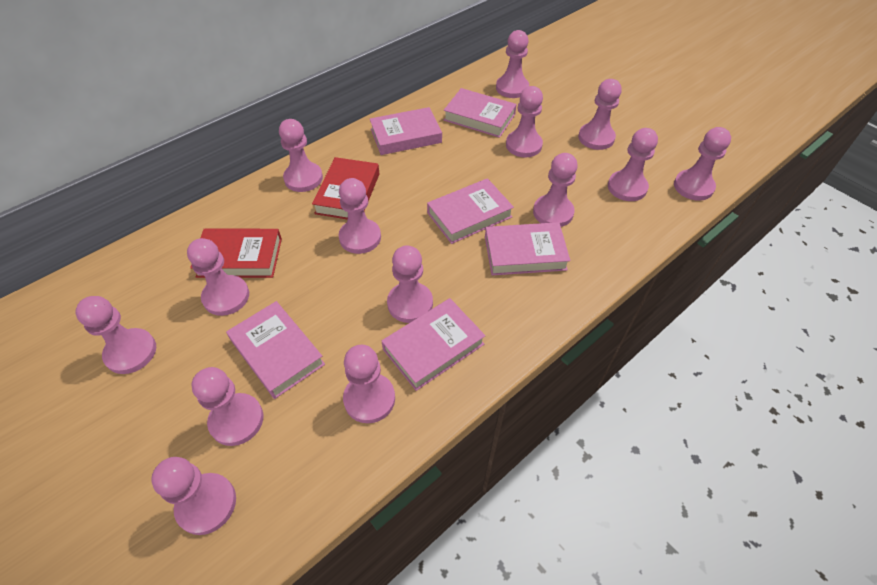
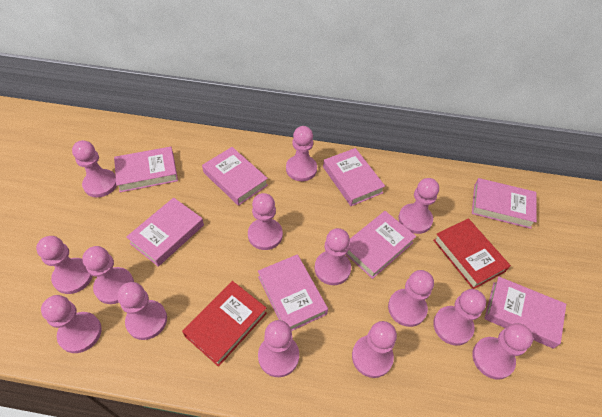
pink book: 6 -> 8

